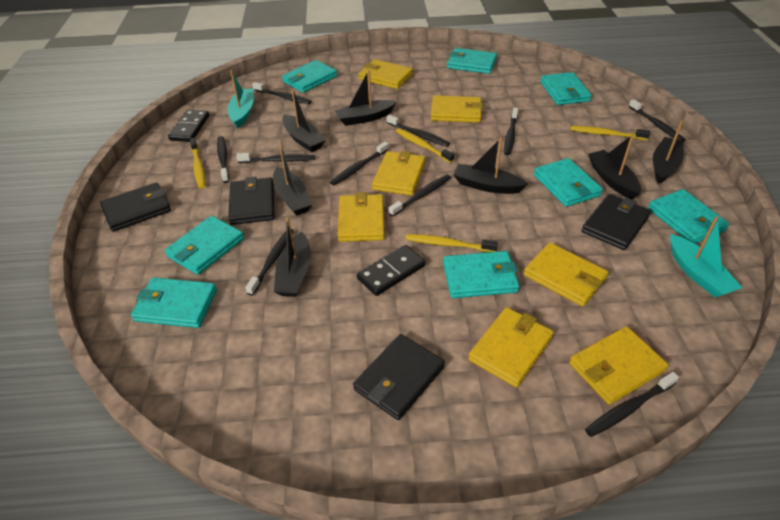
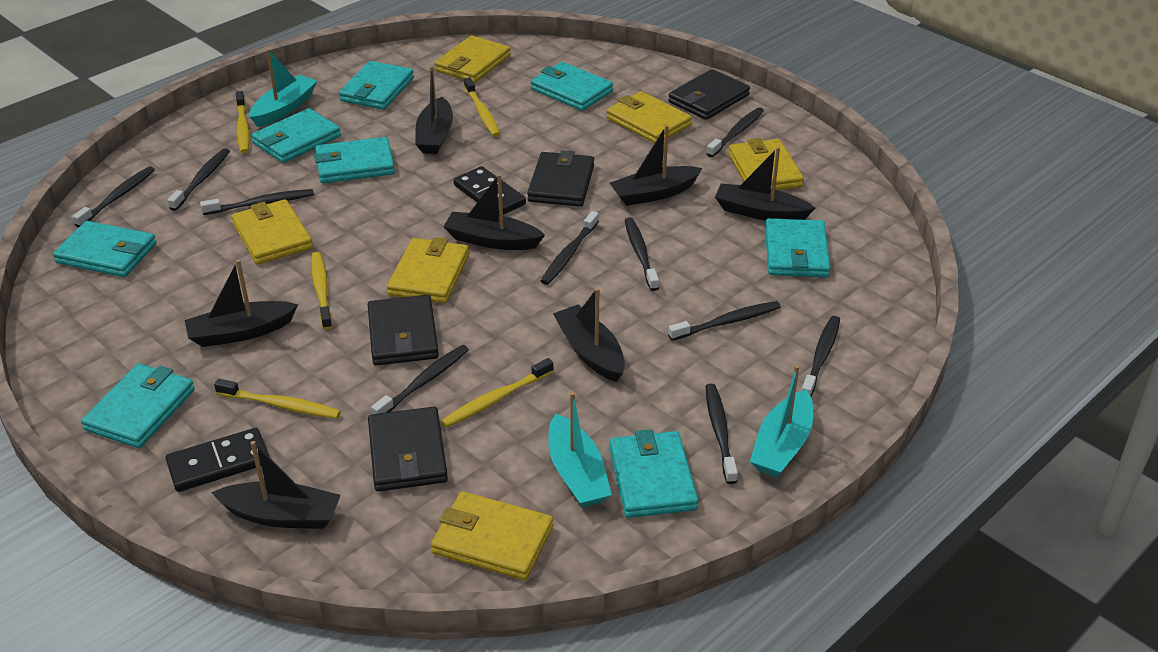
turquoise boat: 2 -> 3
yellow toothbrush: 4 -> 5
yellow wallet: 7 -> 6

